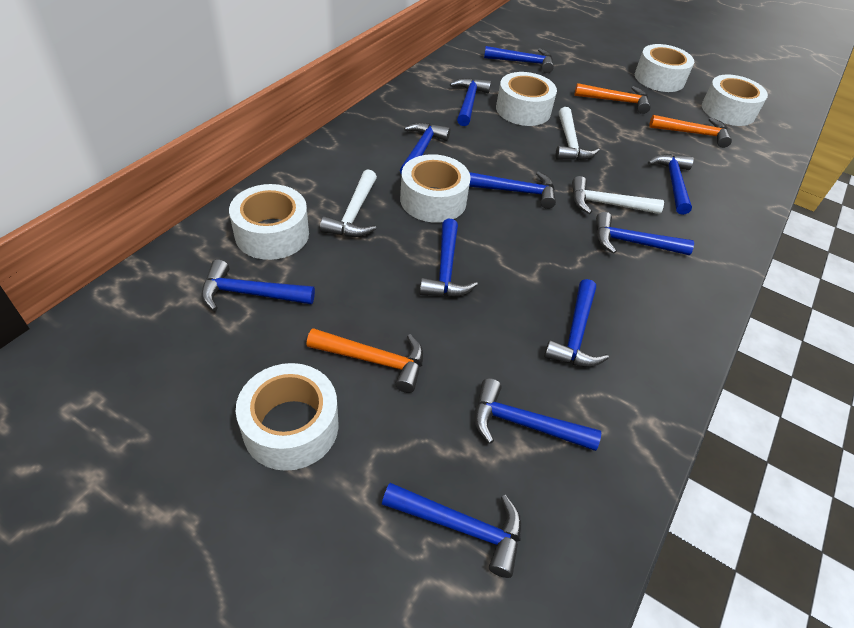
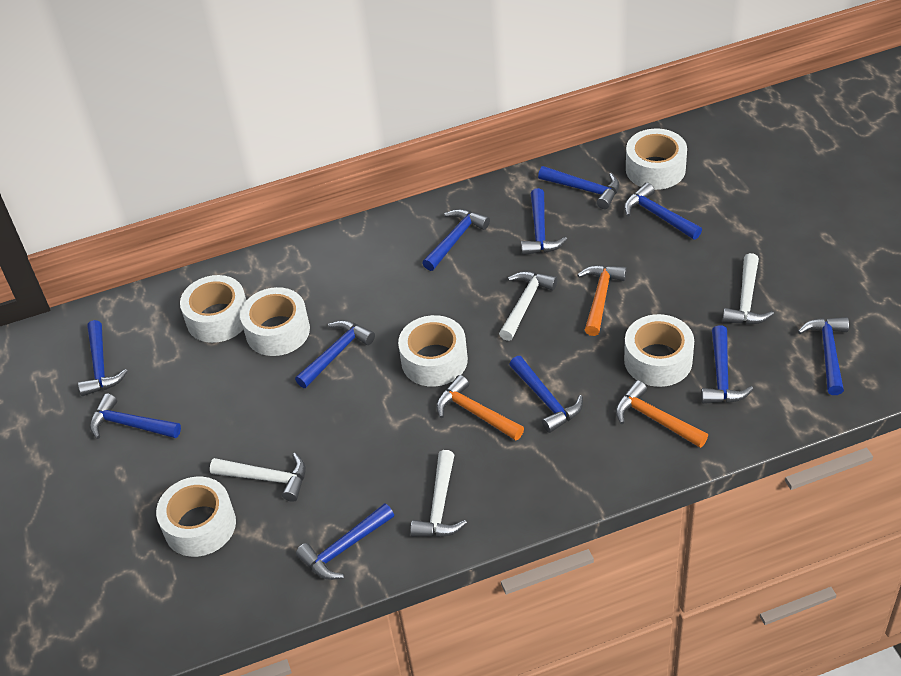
white hammer: 3 -> 4

